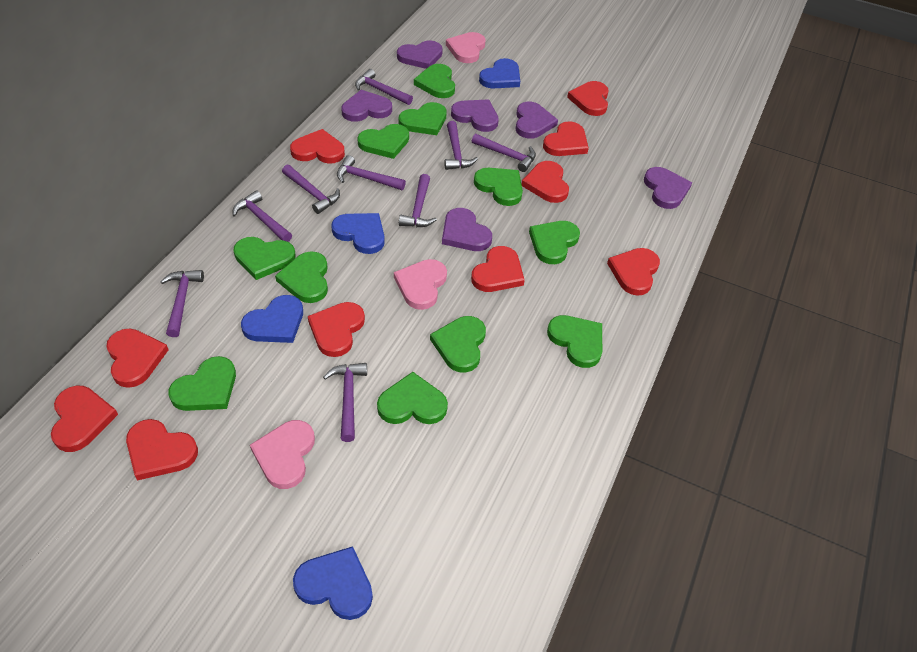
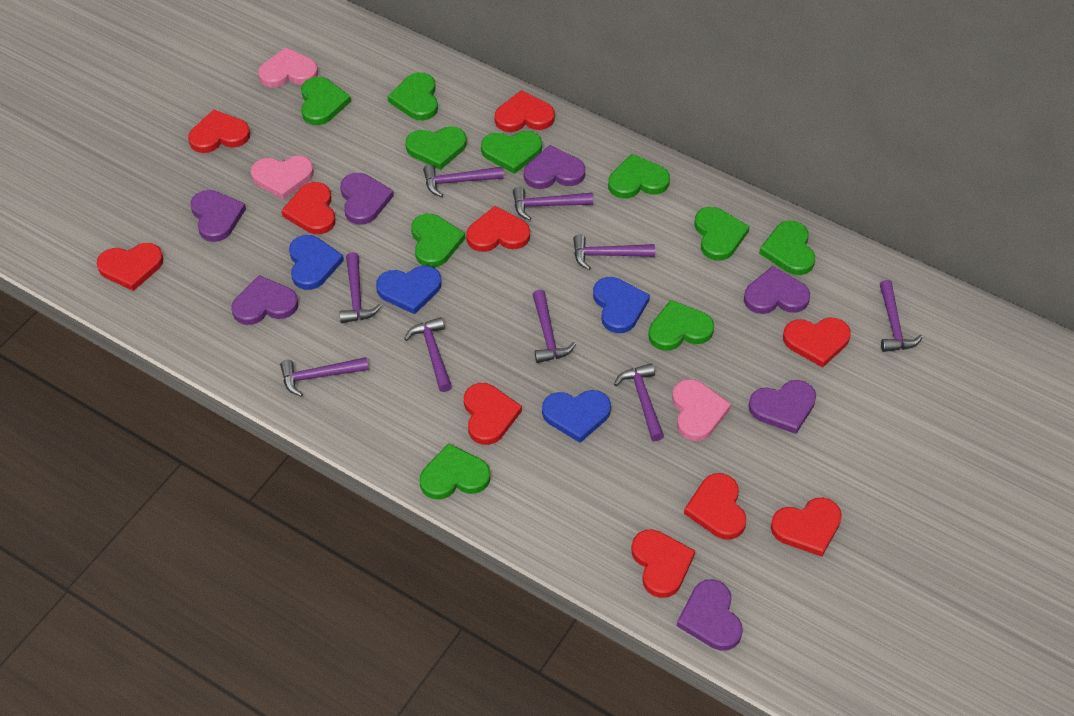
green heart: 11 -> 10
purple heart: 6 -> 7

